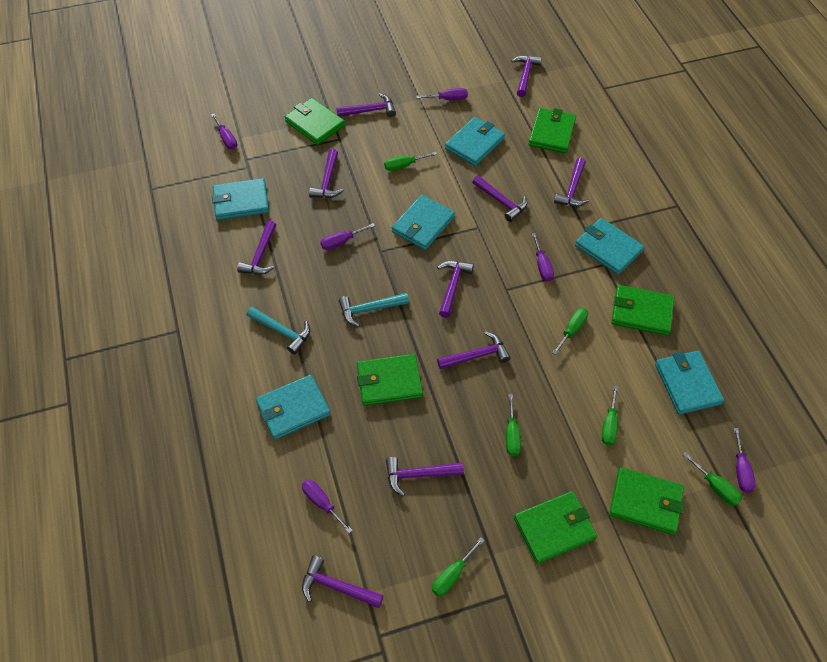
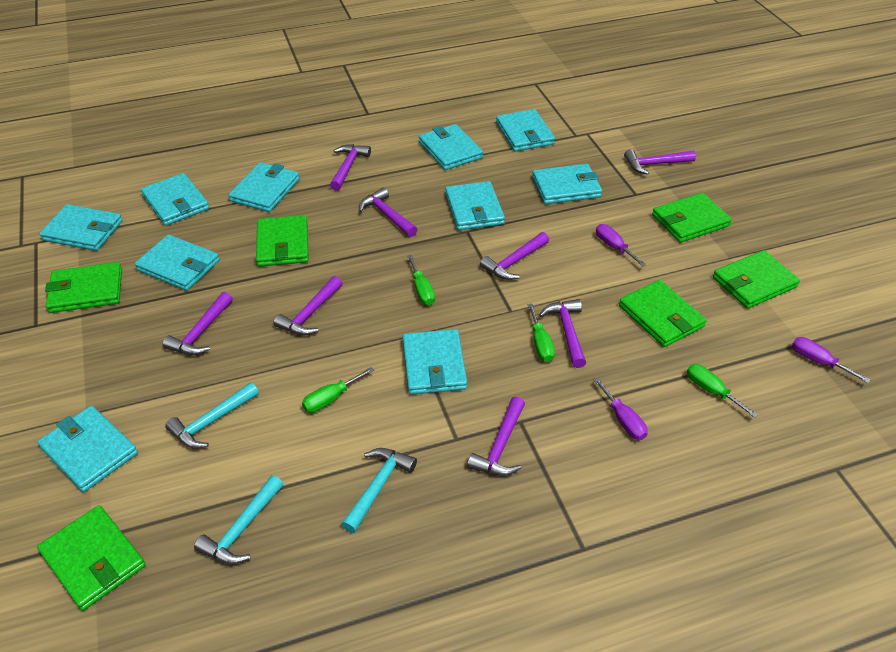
green screwdriver: 6 -> 4
purple hammer: 10 -> 8
purple screwdriver: 6 -> 3
turquoise hammer: 2 -> 3
turquoise wallet: 6 -> 10

